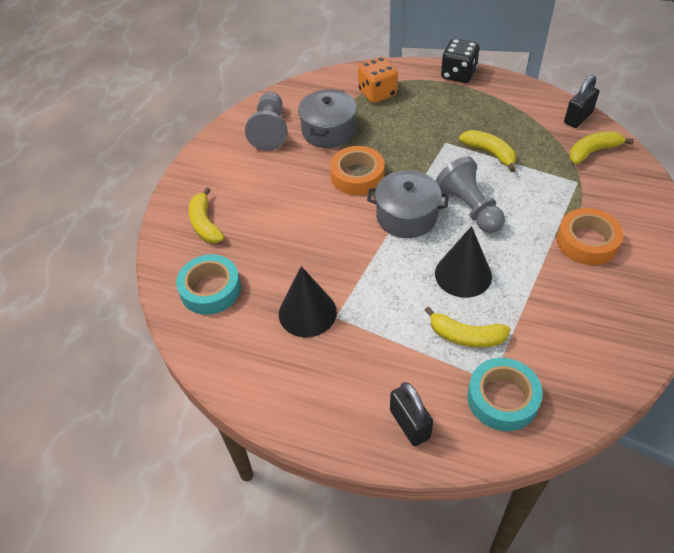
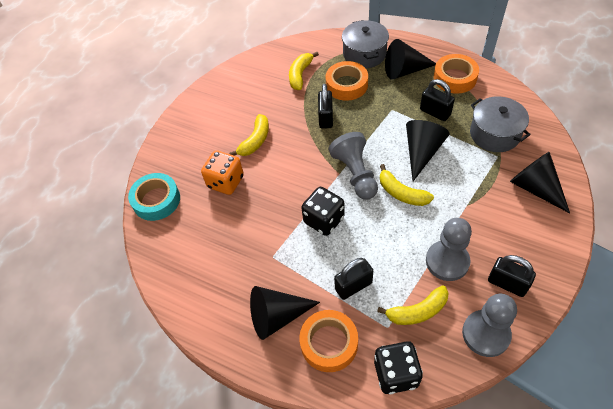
black cone: 2 -> 4
black dice: 1 -> 2
black padlock: 2 -> 4
grey pawn: 2 -> 3
orange tape: 2 -> 3
turquoise tape: 2 -> 1

